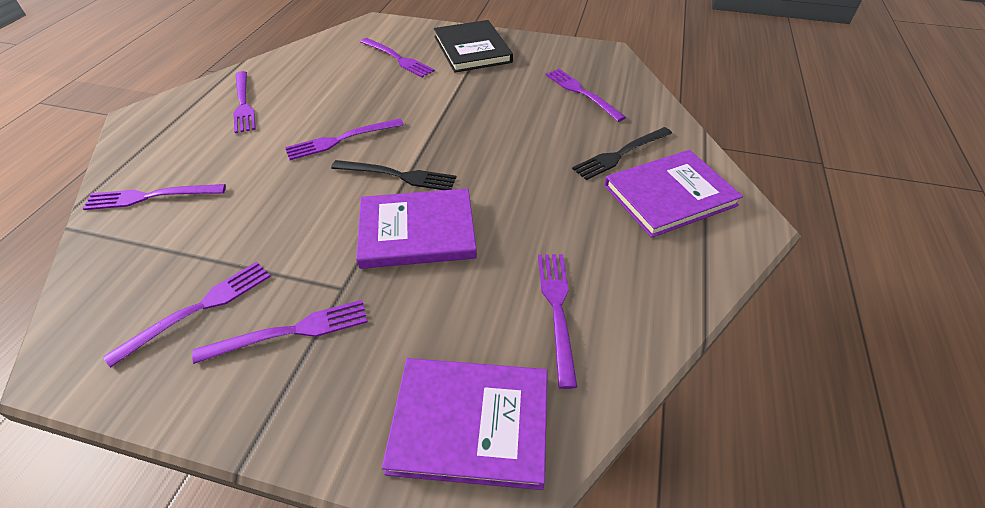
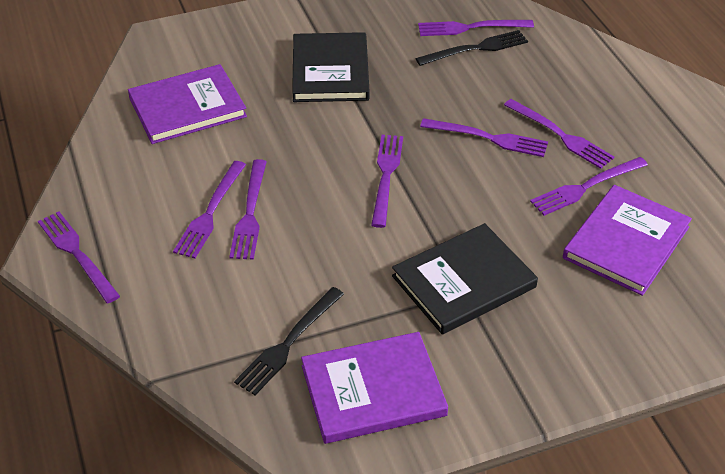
black book: 1 -> 2

